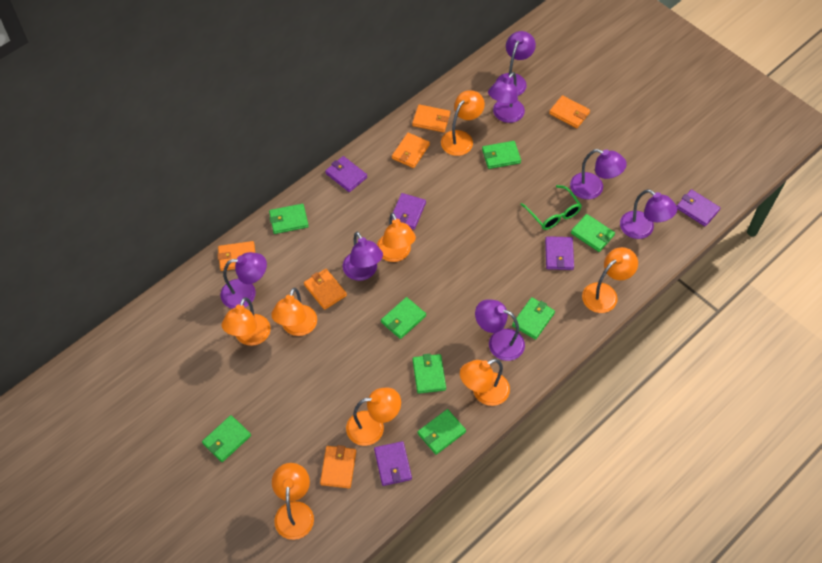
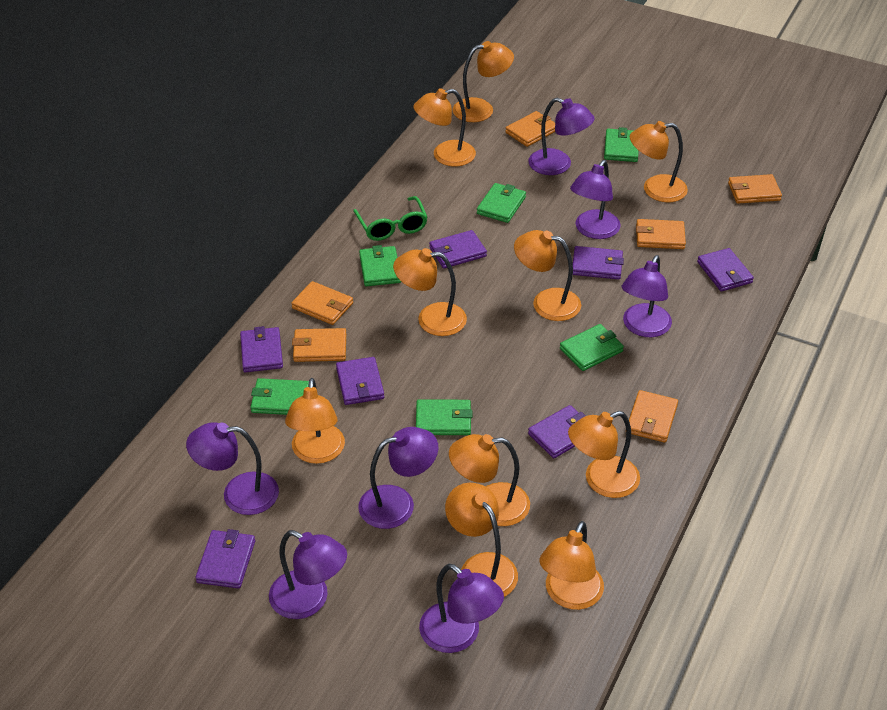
green wallet: 8 -> 6
orange lamp: 8 -> 10
purple wallet: 5 -> 7

